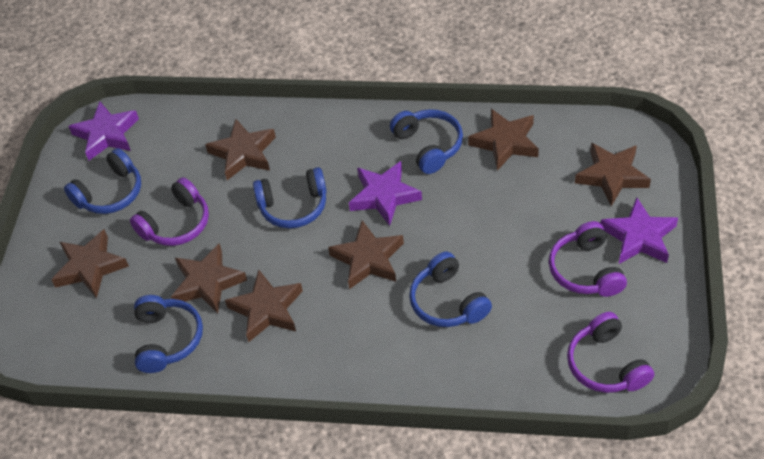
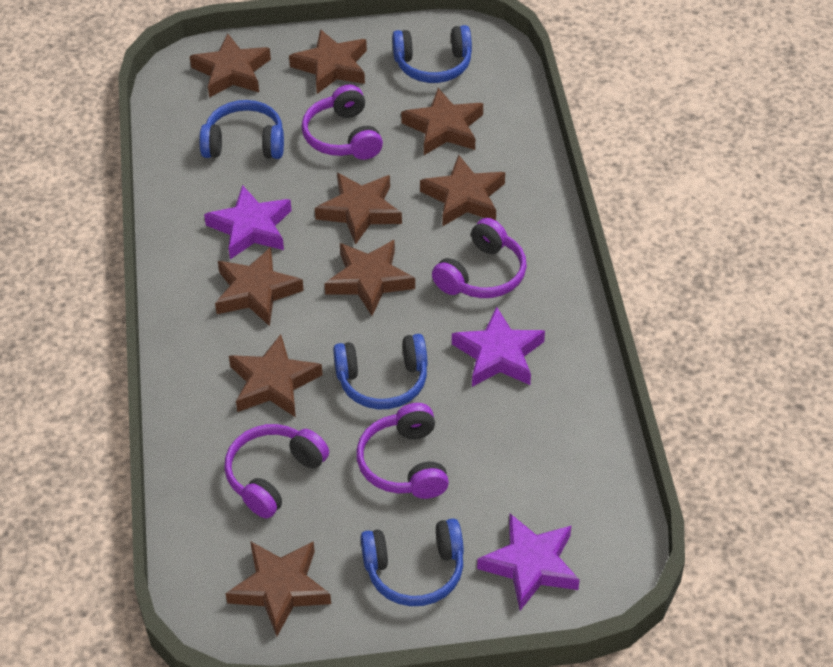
blue headphones: 5 -> 4
brown star: 7 -> 9
purple headphones: 3 -> 4

